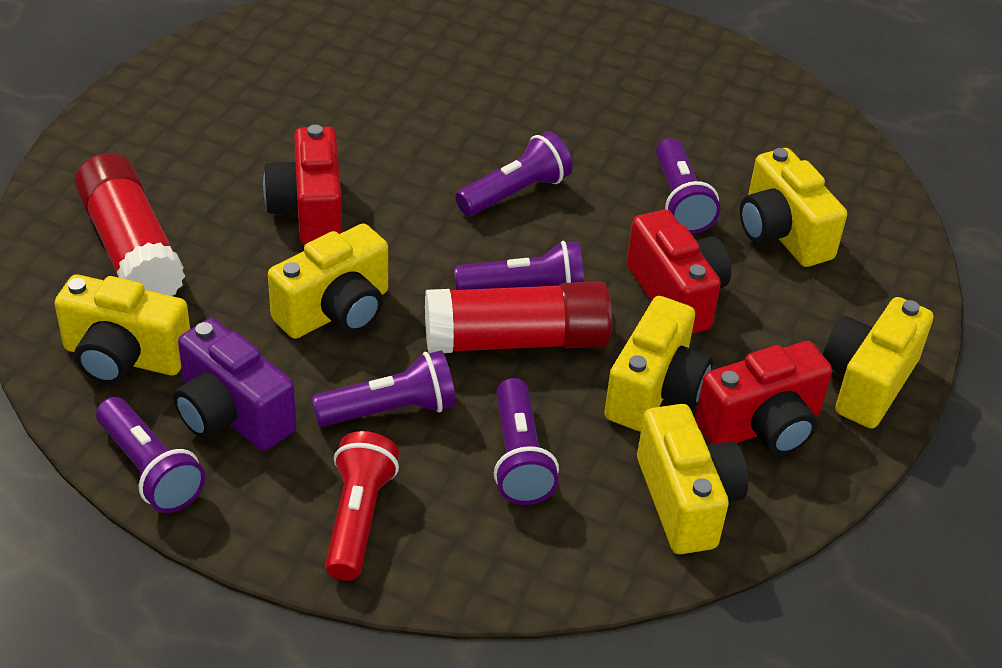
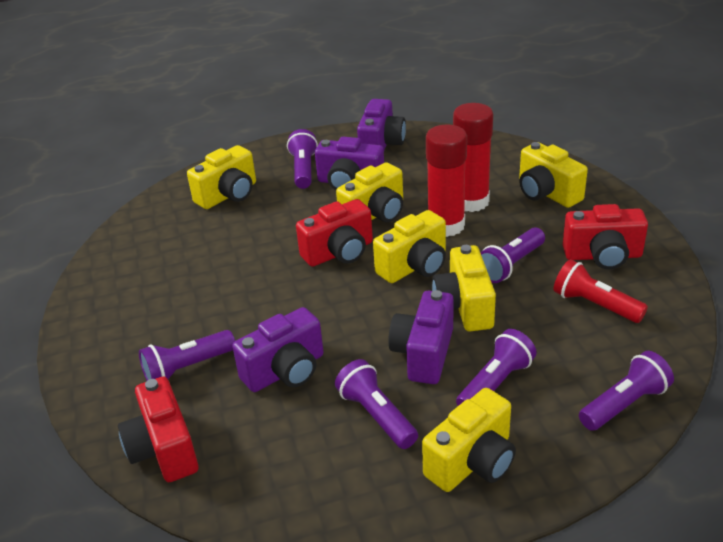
purple camera: 1 -> 4

